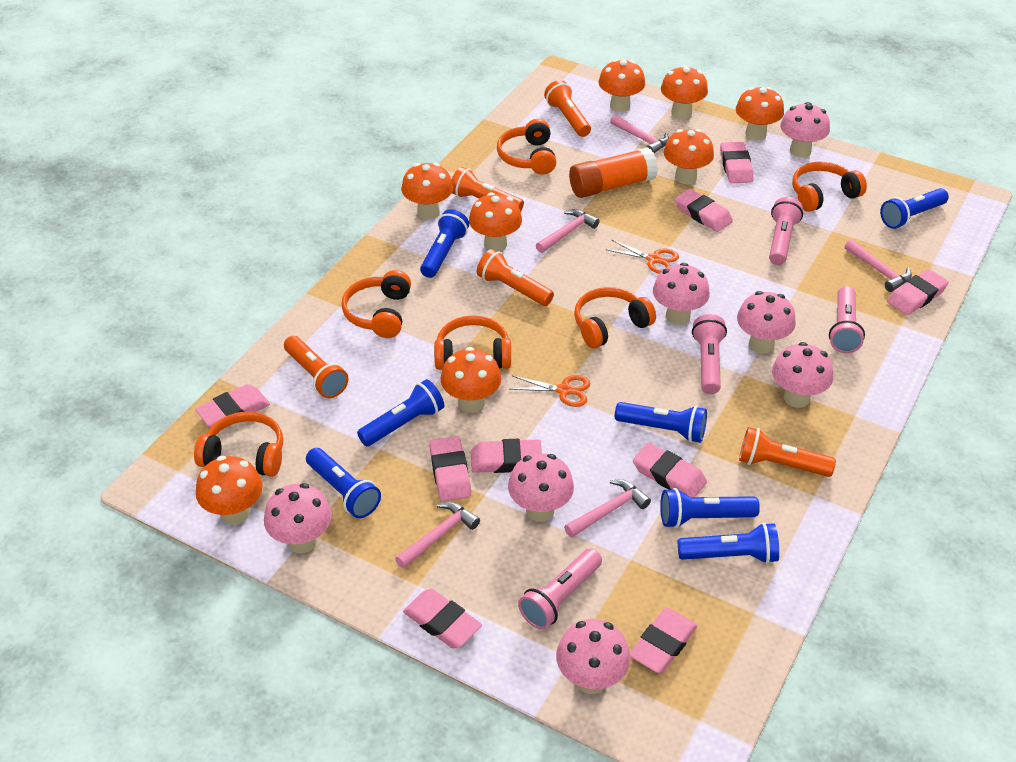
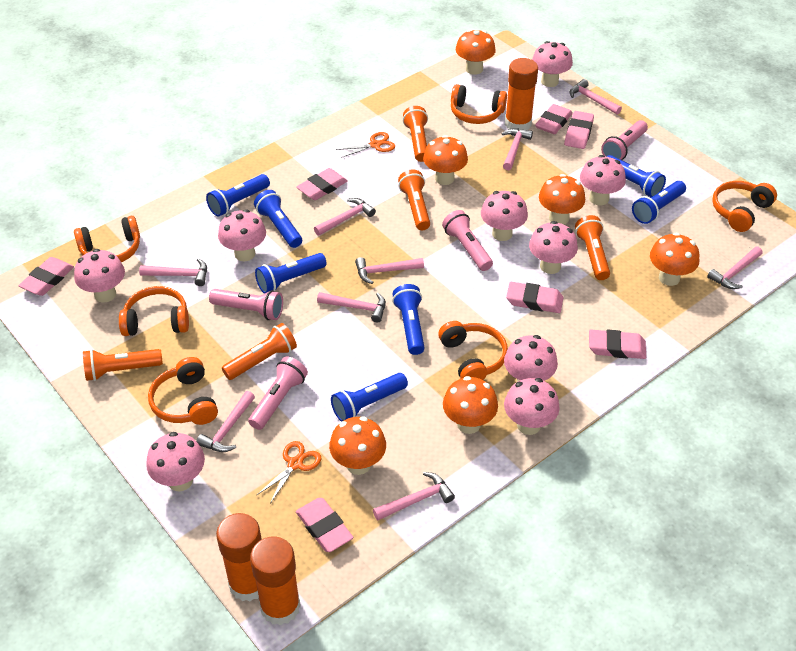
orange glue stick: 1 -> 3
orange mushroom: 8 -> 6
pink eraser: 9 -> 7
pink hammer: 5 -> 9
pink mushroom: 7 -> 9

